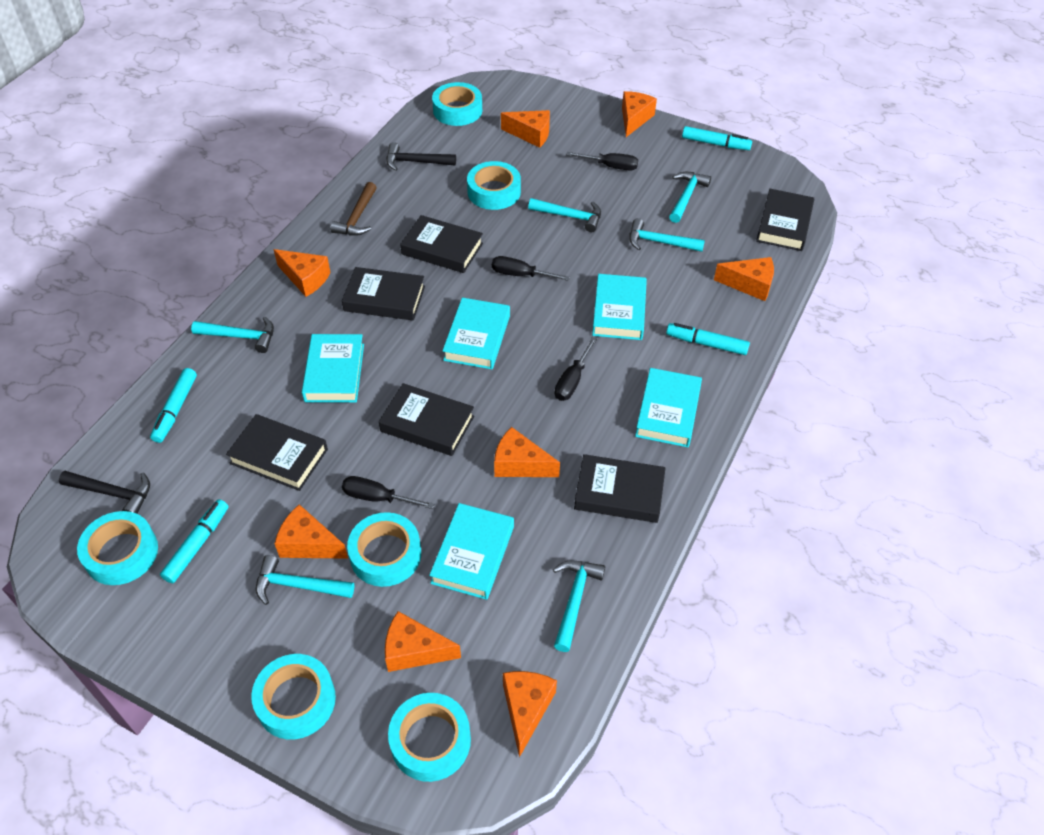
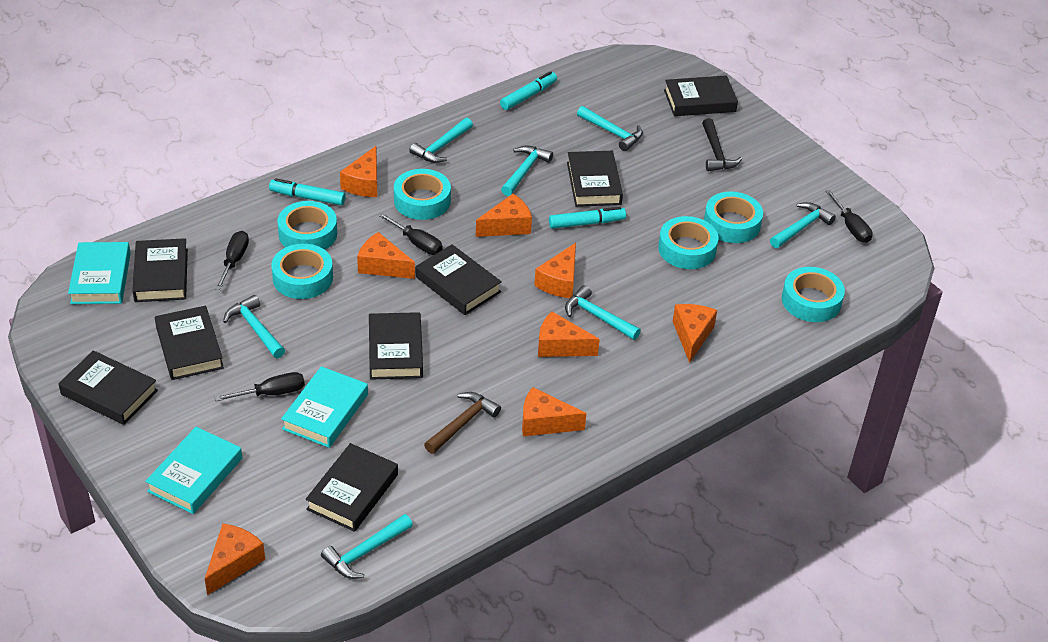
black book: 6 -> 8
black hammer: 2 -> 1
turquoise book: 5 -> 3
turquoise hammer: 6 -> 7
turquoise marker: 4 -> 3

